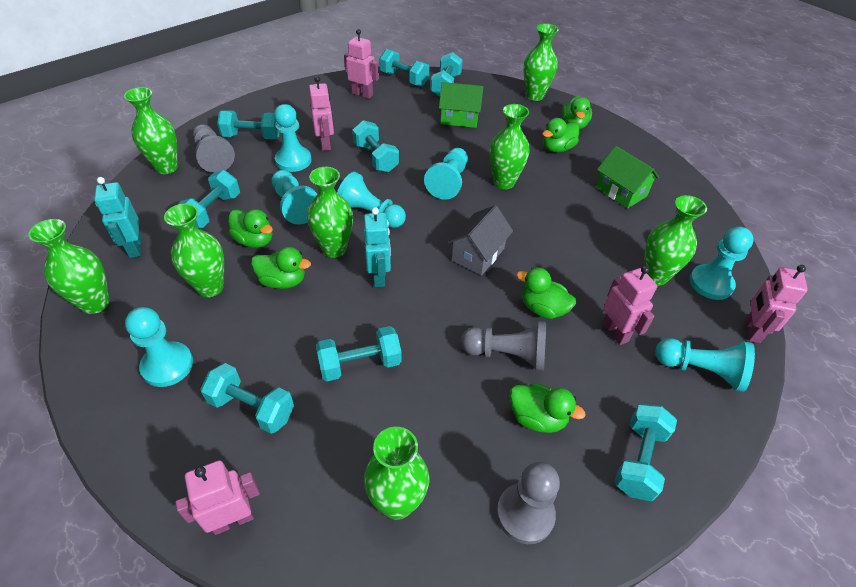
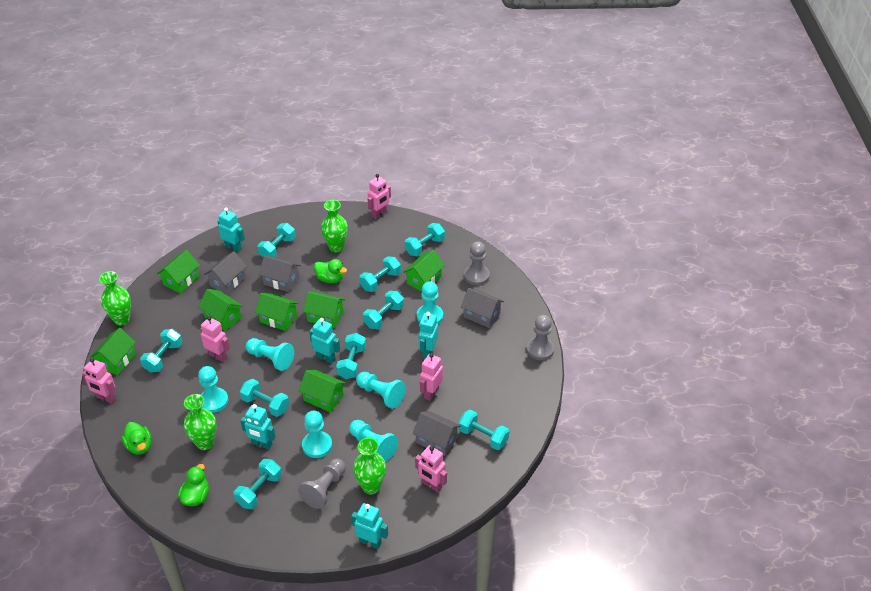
green duck: 6 -> 3
green house: 2 -> 7
green vase: 8 -> 4
grey house: 1 -> 4
turquoise dumbbell: 8 -> 9
turquoise pawn: 7 -> 6
turquoise robot: 2 -> 5

